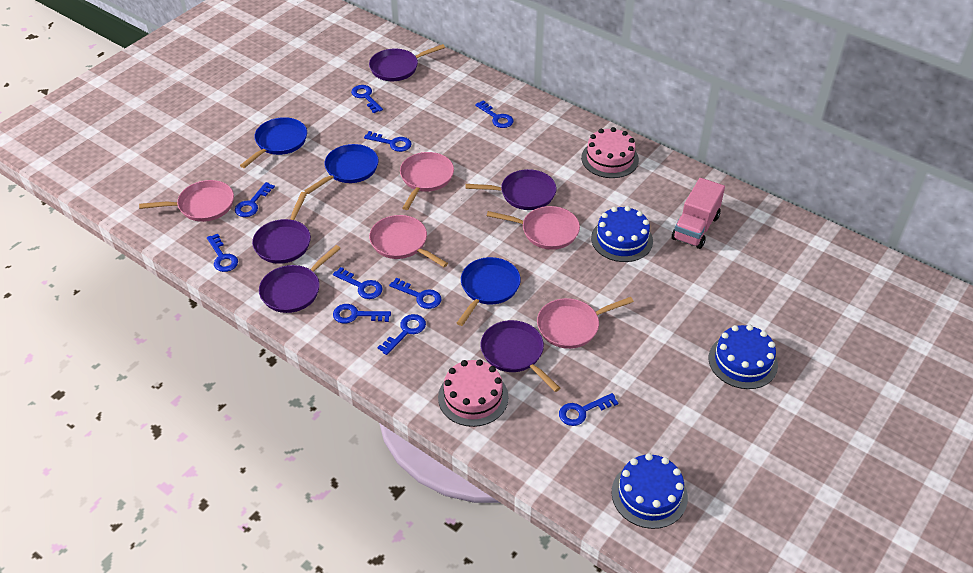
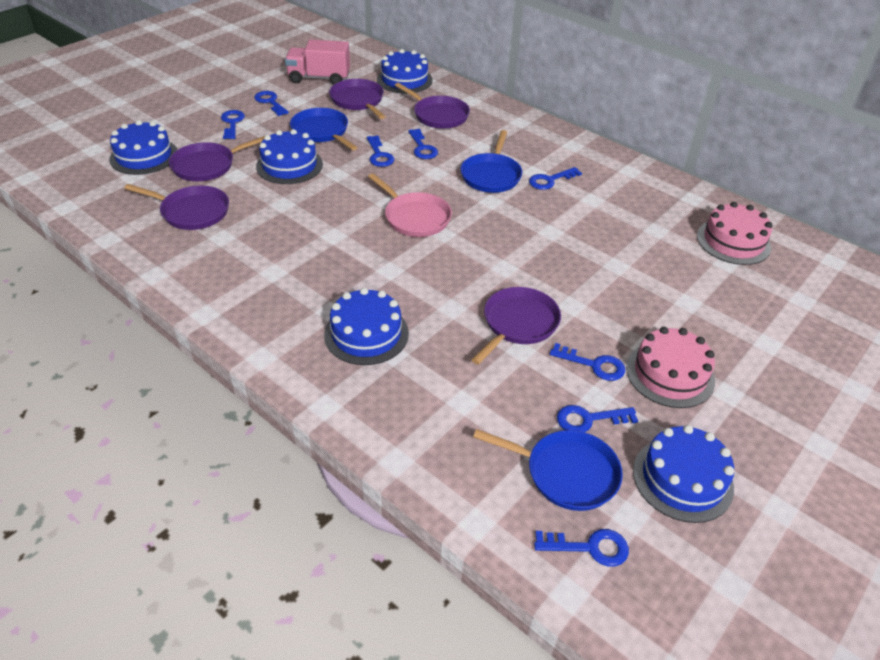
blue cake: 3 -> 5
blue key: 10 -> 8
pink pan: 5 -> 1

